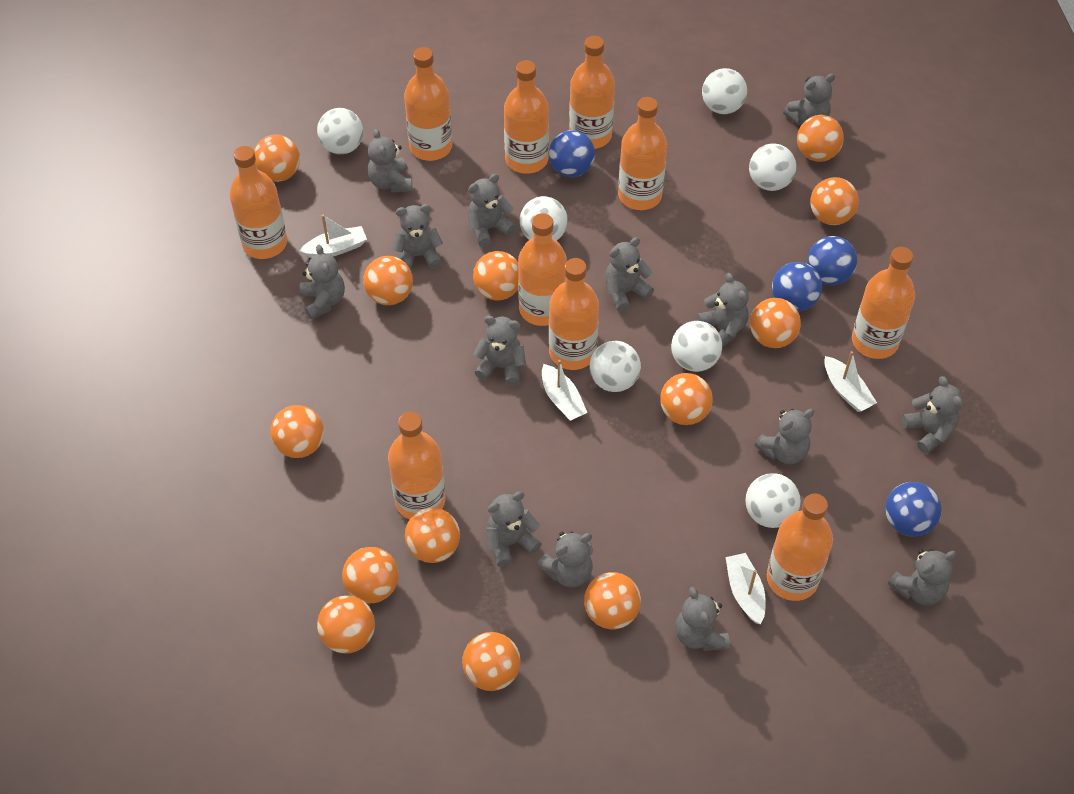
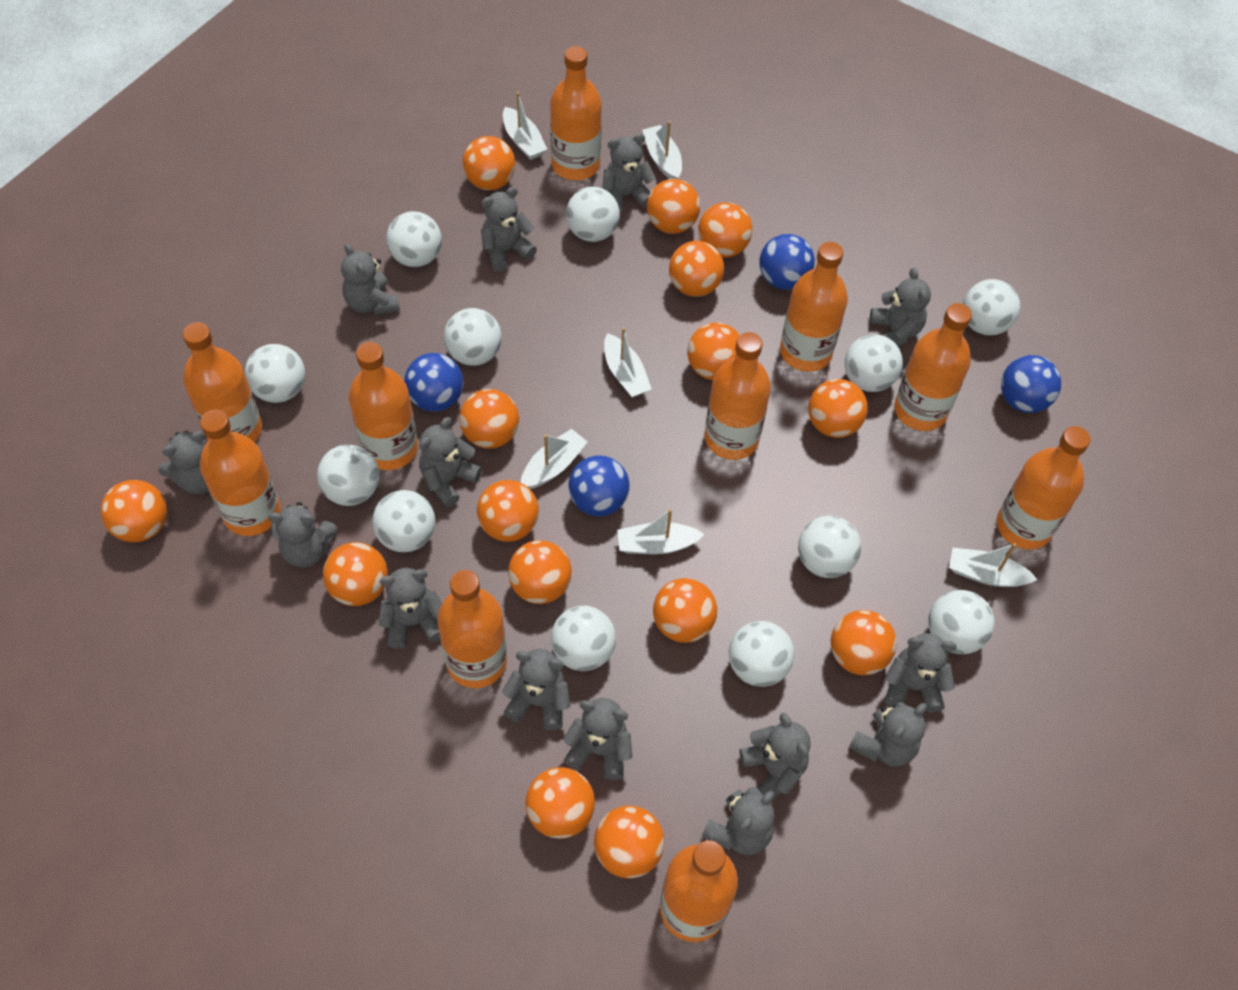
orange ball: 13 -> 15
white ball: 7 -> 12
white boat: 4 -> 6

